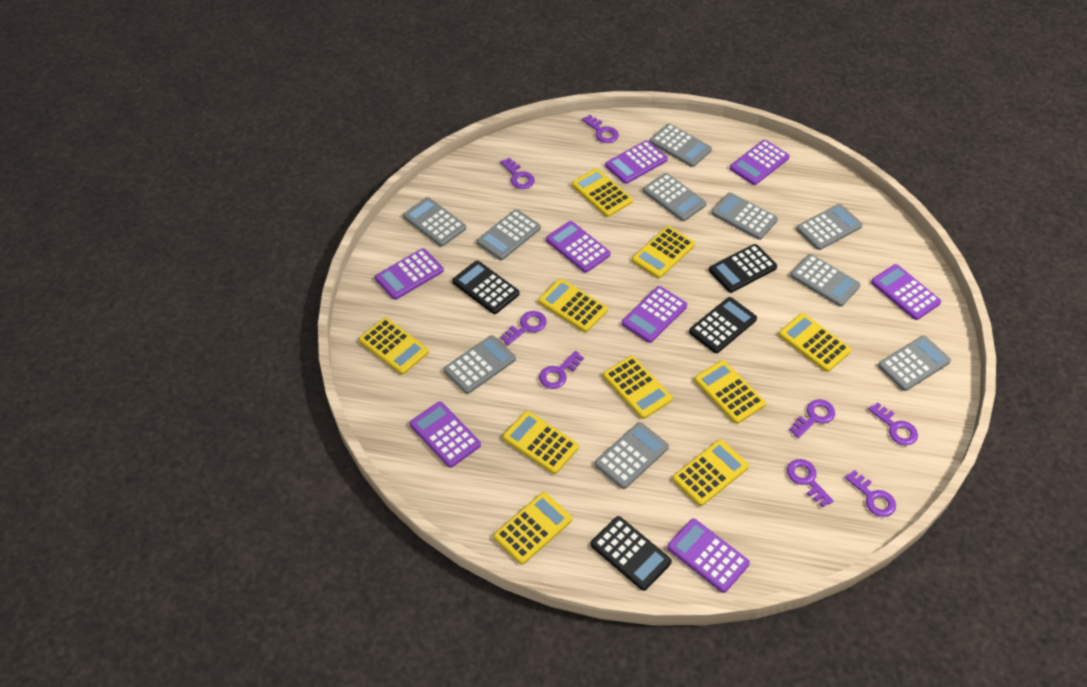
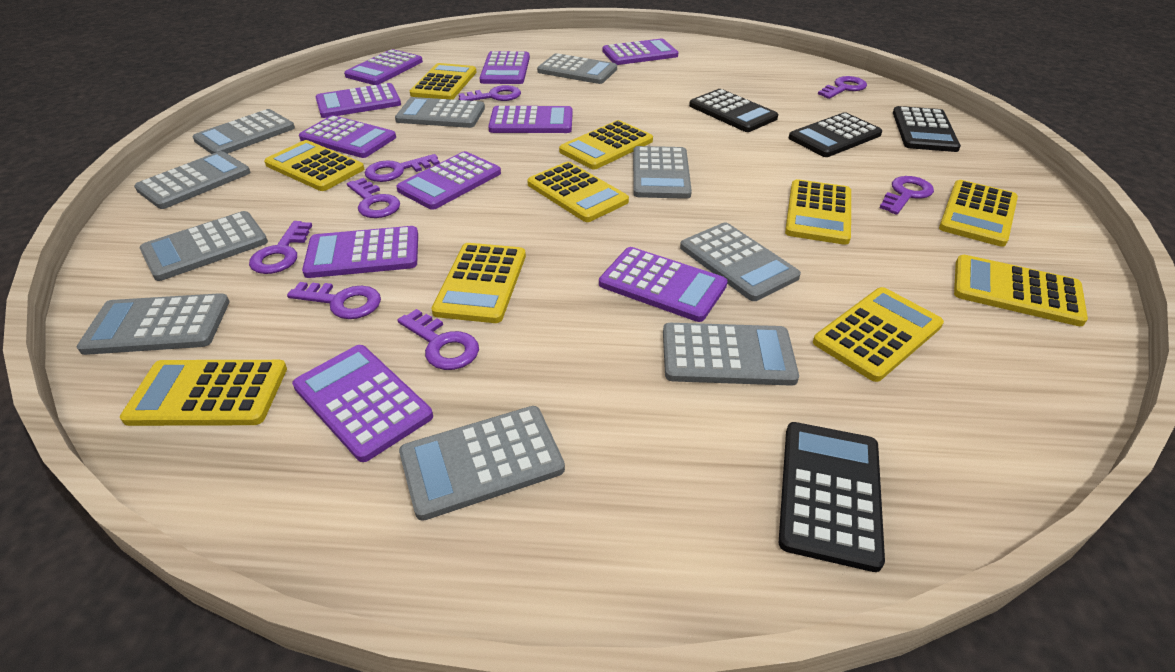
purple calculator: 8 -> 10

